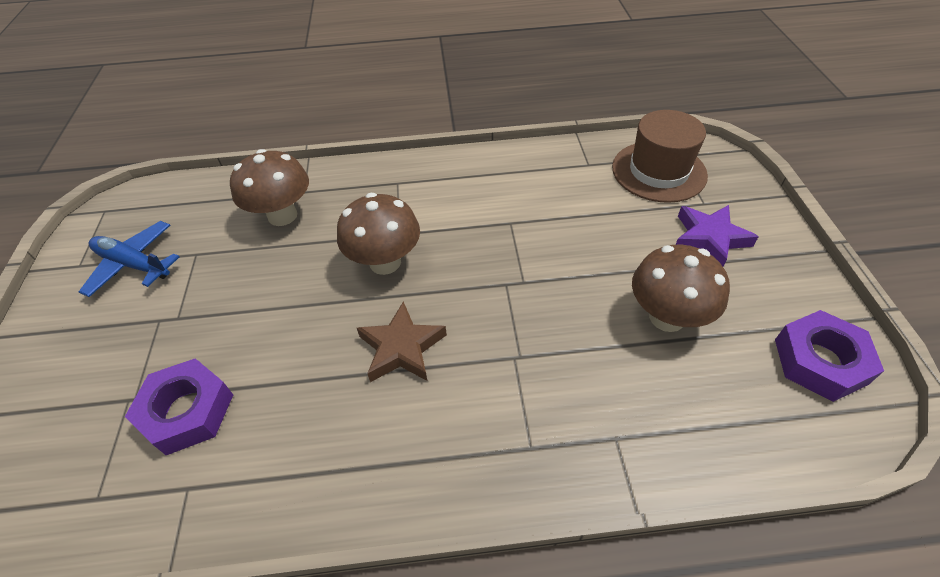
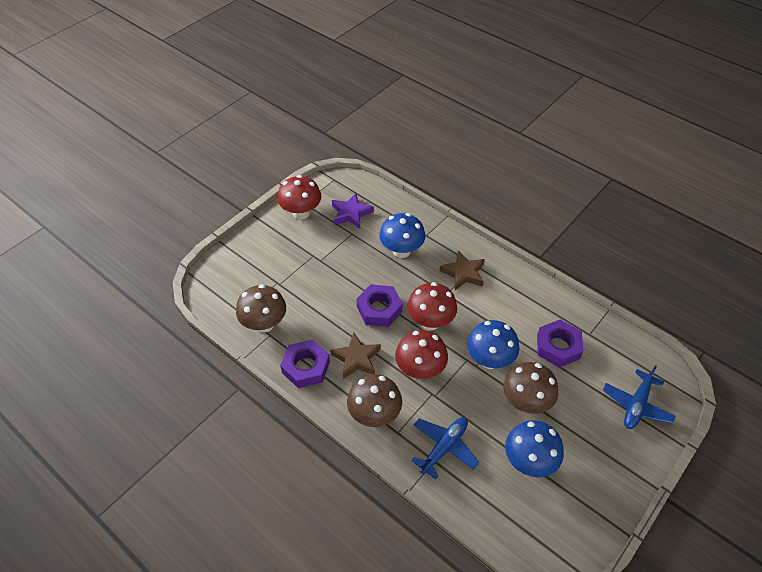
blue mushroom: 0 -> 3
blue plane: 1 -> 2
brown hat: 1 -> 0
brown star: 1 -> 2
purple nut: 2 -> 3
red mushroom: 0 -> 3

